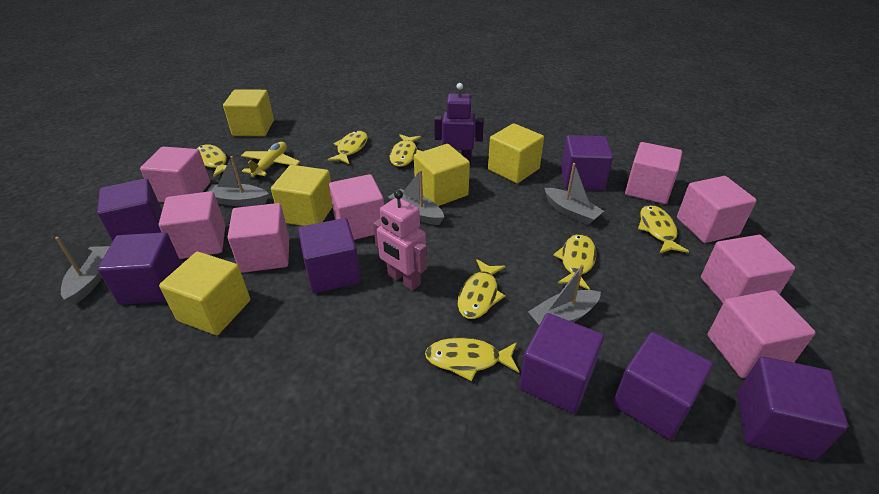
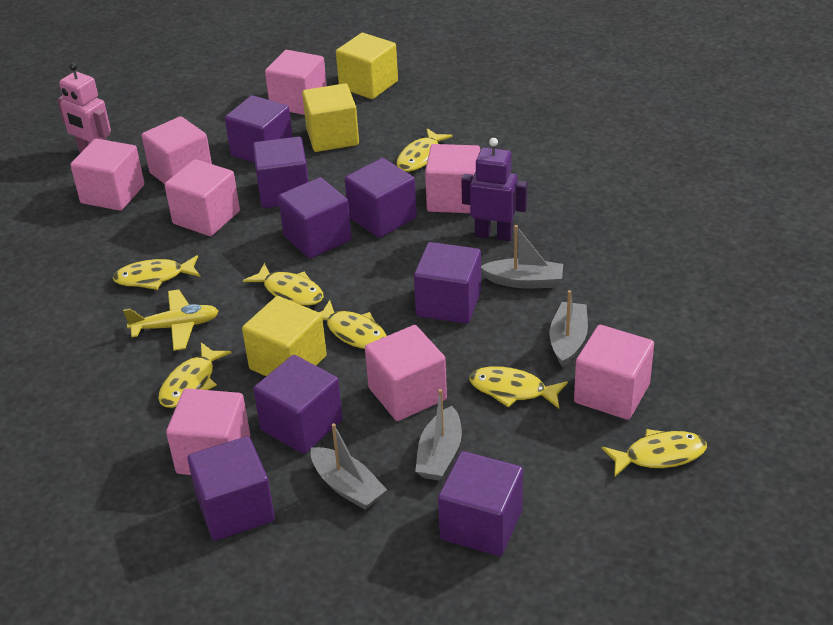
grey boat: 5 -> 4
purple cube: 7 -> 8
yellow cube: 5 -> 3

